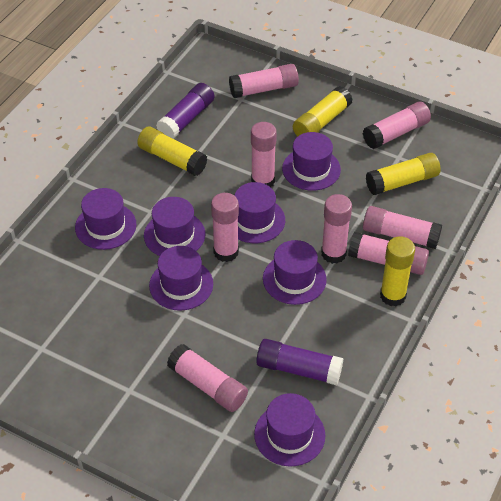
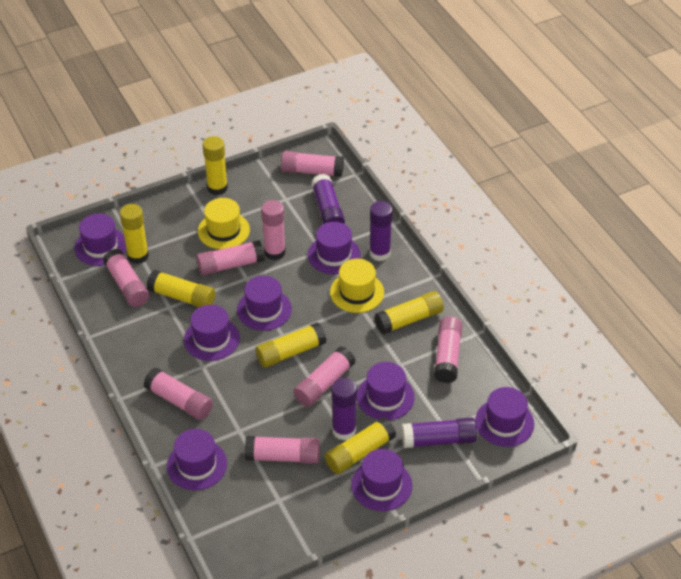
purple glue stick: 2 -> 4
purple hat: 7 -> 8
yellow glue stick: 4 -> 6
yellow hat: 0 -> 2

